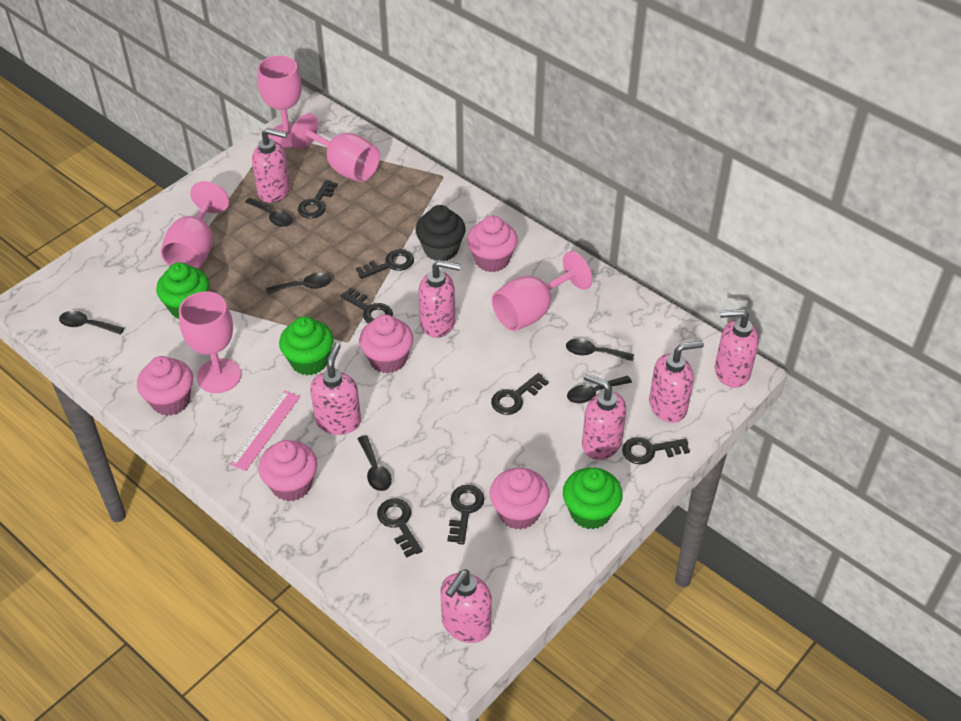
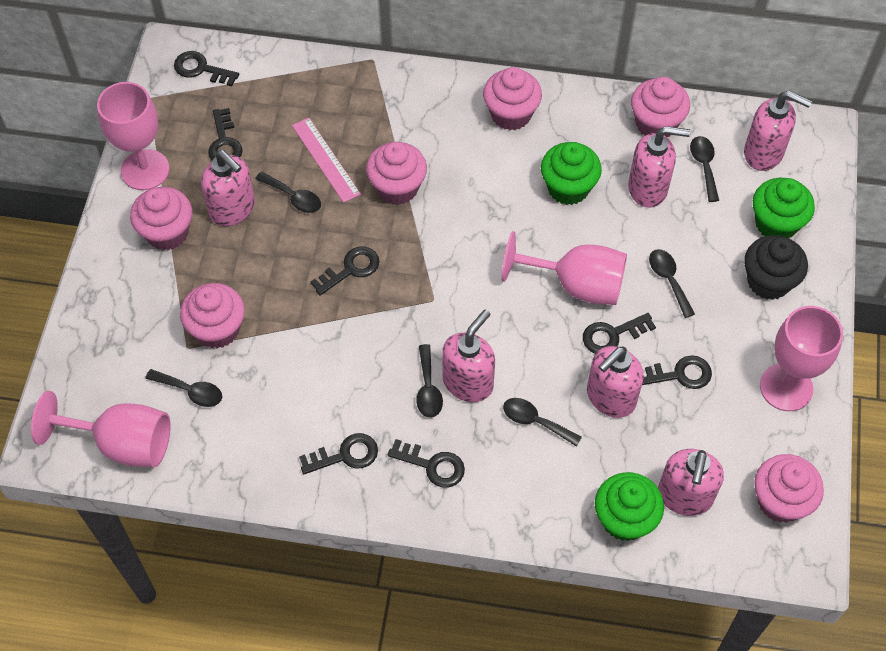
pink cupcake: 5 -> 6
pink goblet: 5 -> 4
pink soap dispenser: 7 -> 6

